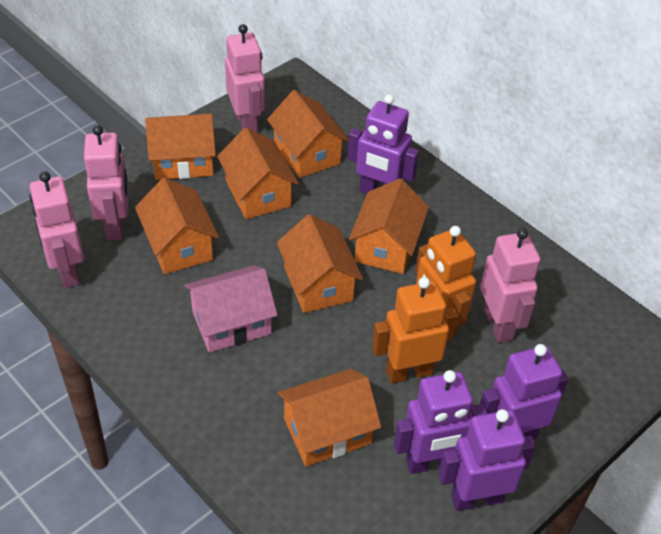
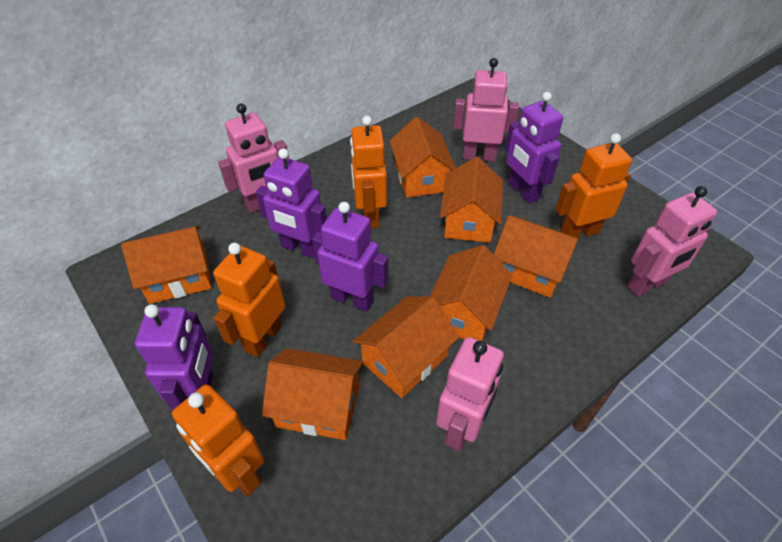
orange robot: 2 -> 4
pink house: 1 -> 0

